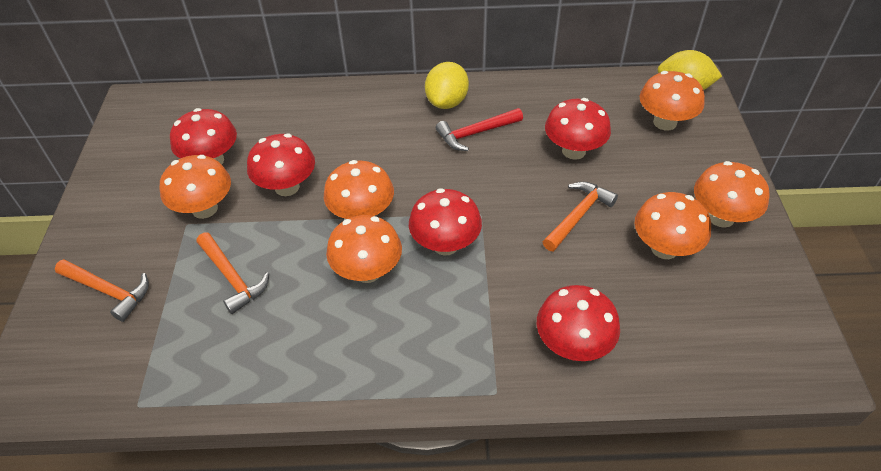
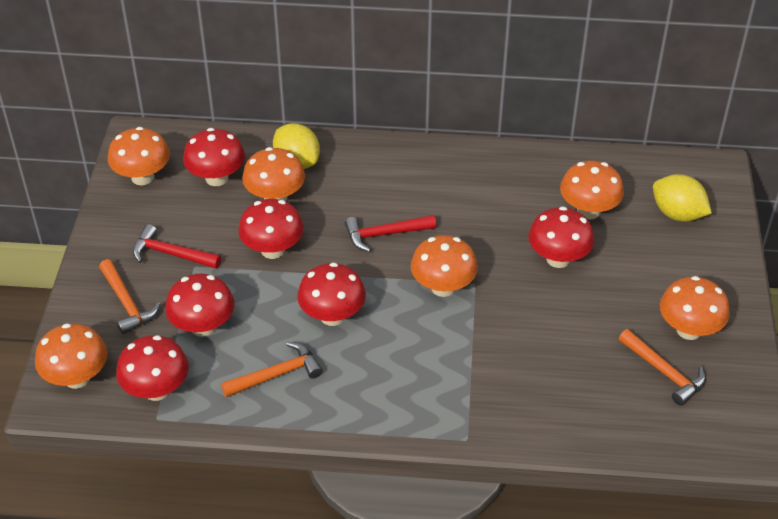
red hammer: 1 -> 2
red mushroom: 5 -> 6

